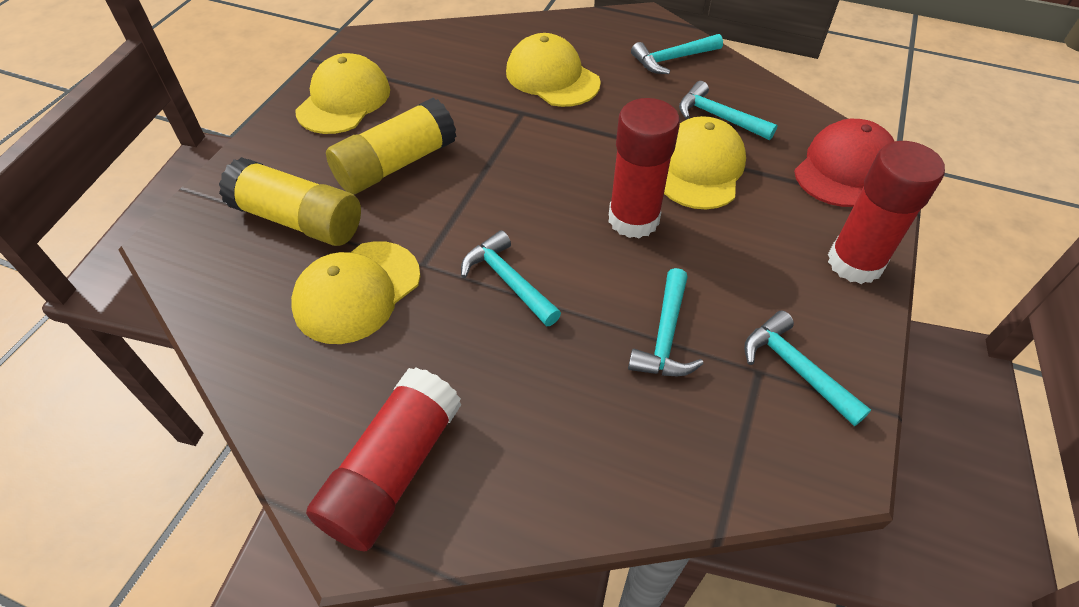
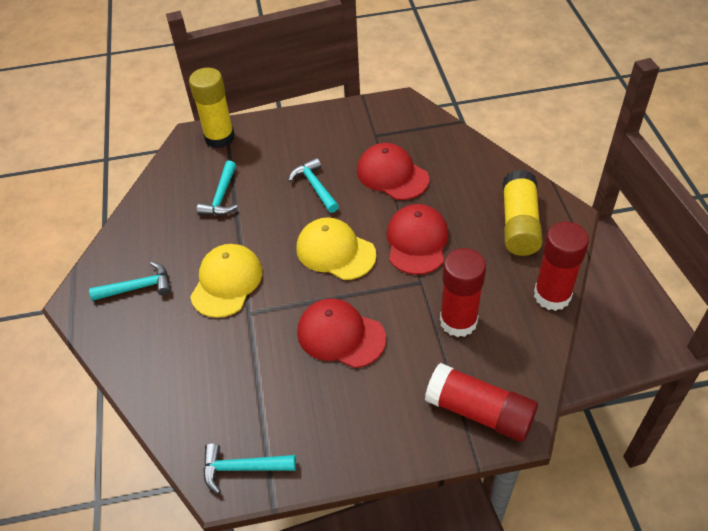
red cap: 1 -> 3
turquoise hammer: 5 -> 4
yellow cap: 4 -> 2

